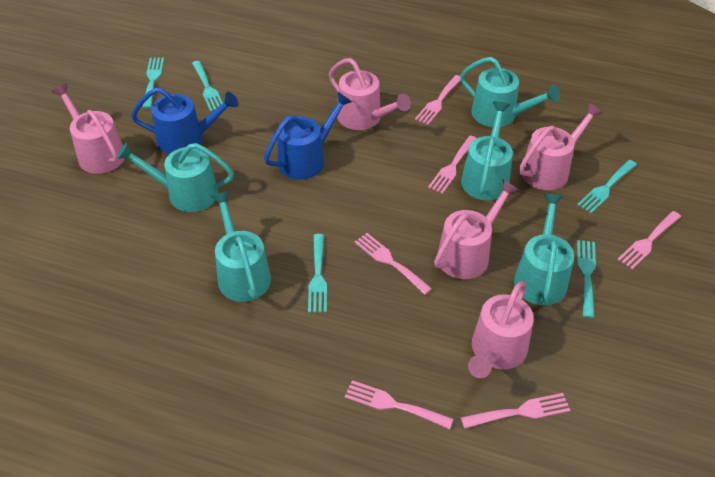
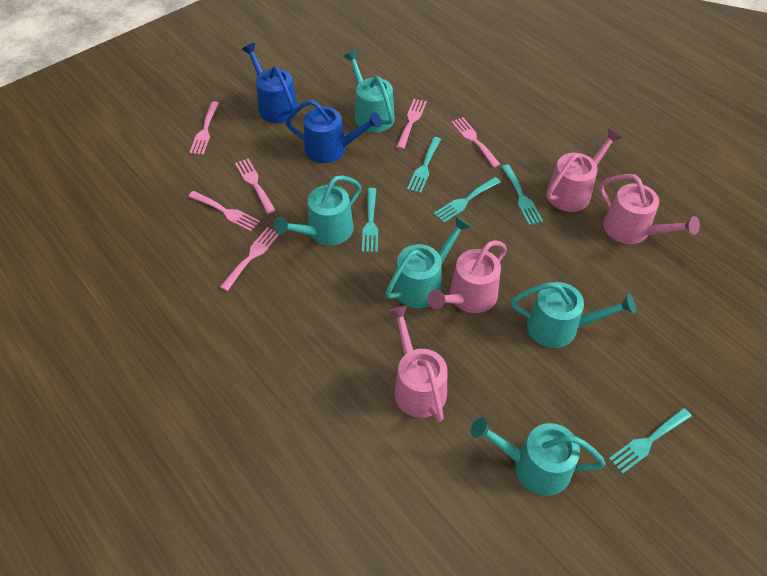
pink watering can: 5 -> 4

